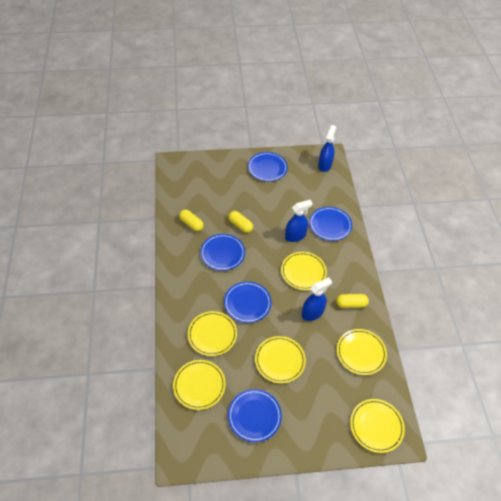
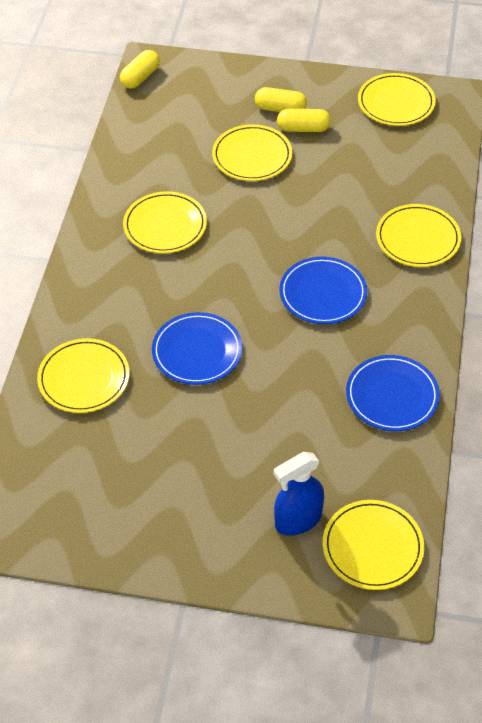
blue plate: 5 -> 3
blue spray bottle: 3 -> 1

